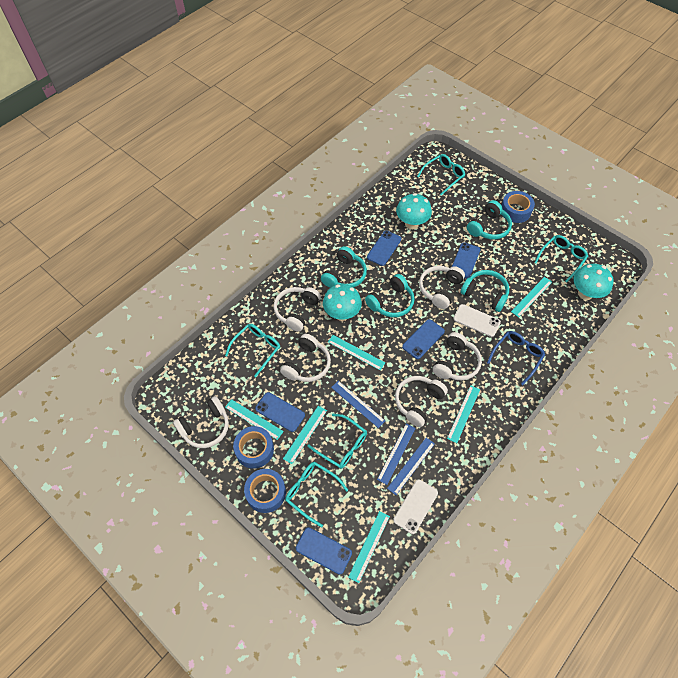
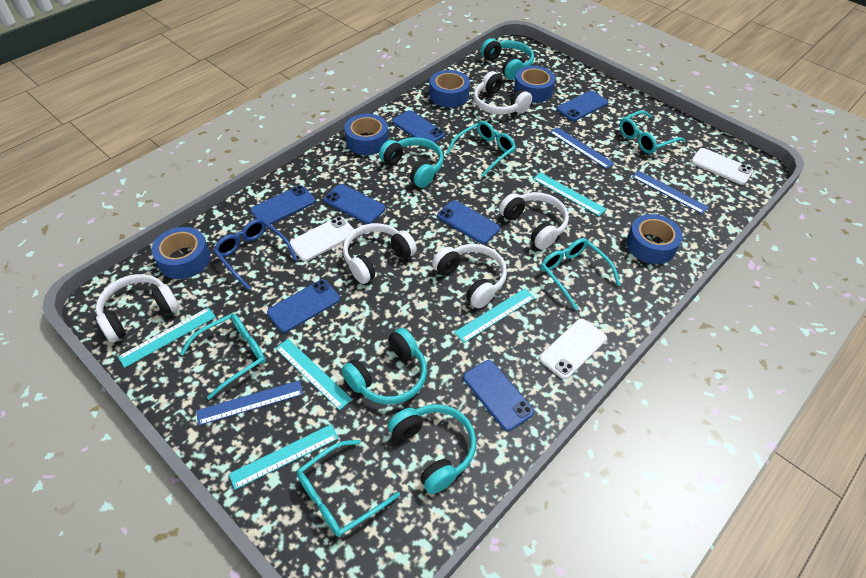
blue phone: 5 -> 7
blue tape: 3 -> 5
turquoise mushroom: 3 -> 0
turquoise ruler: 6 -> 5
white headphones: 6 -> 5
white phone: 2 -> 3

